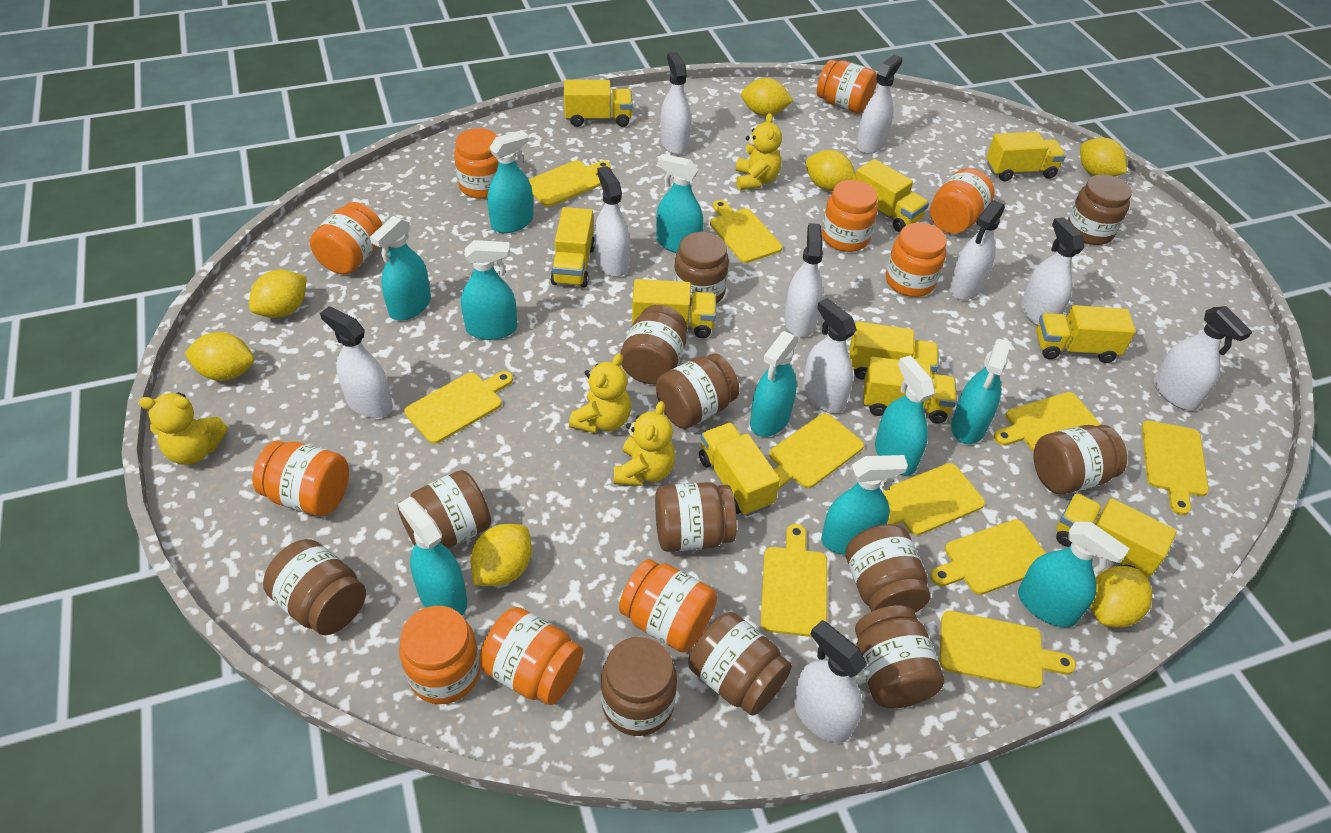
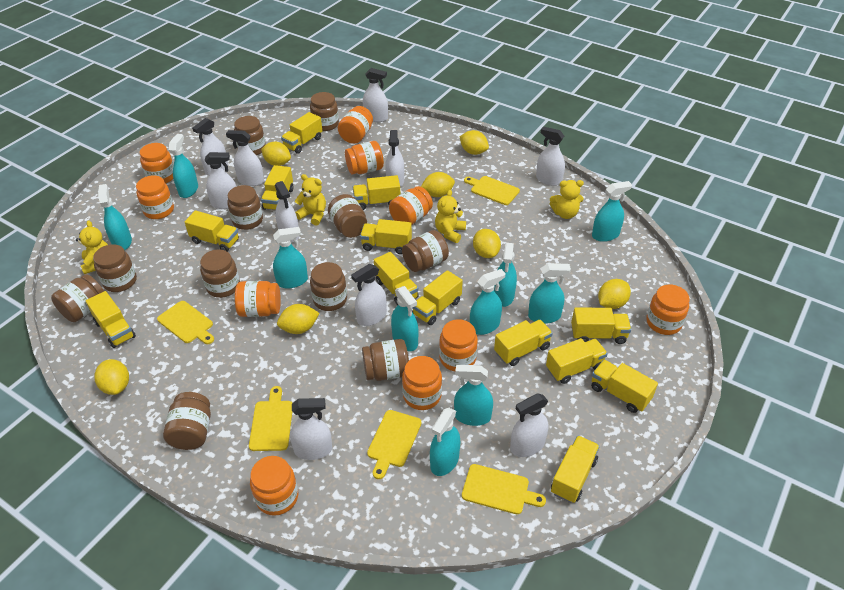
brown jar: 12 -> 11
yellow cutting board: 10 -> 5
yellow truck: 10 -> 13

